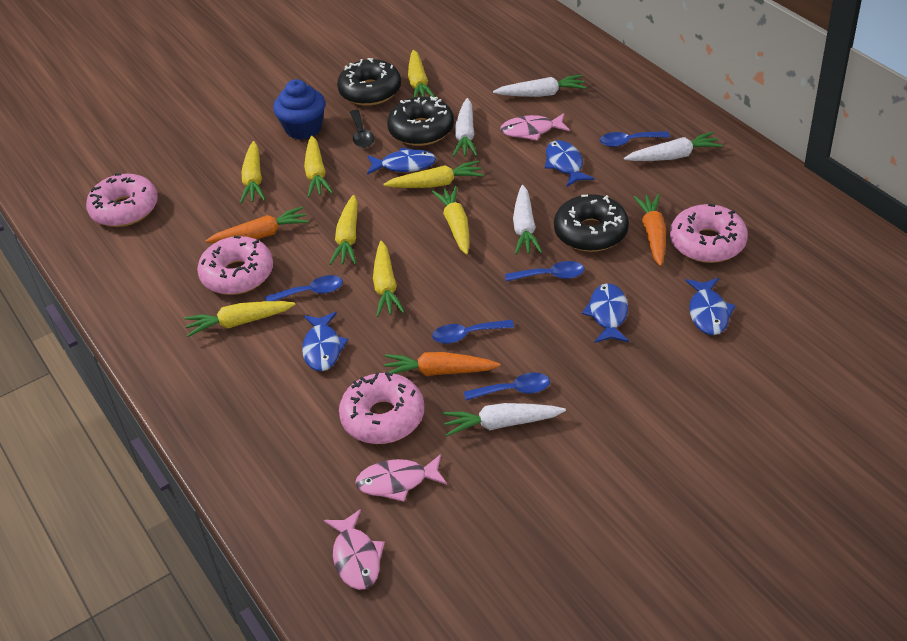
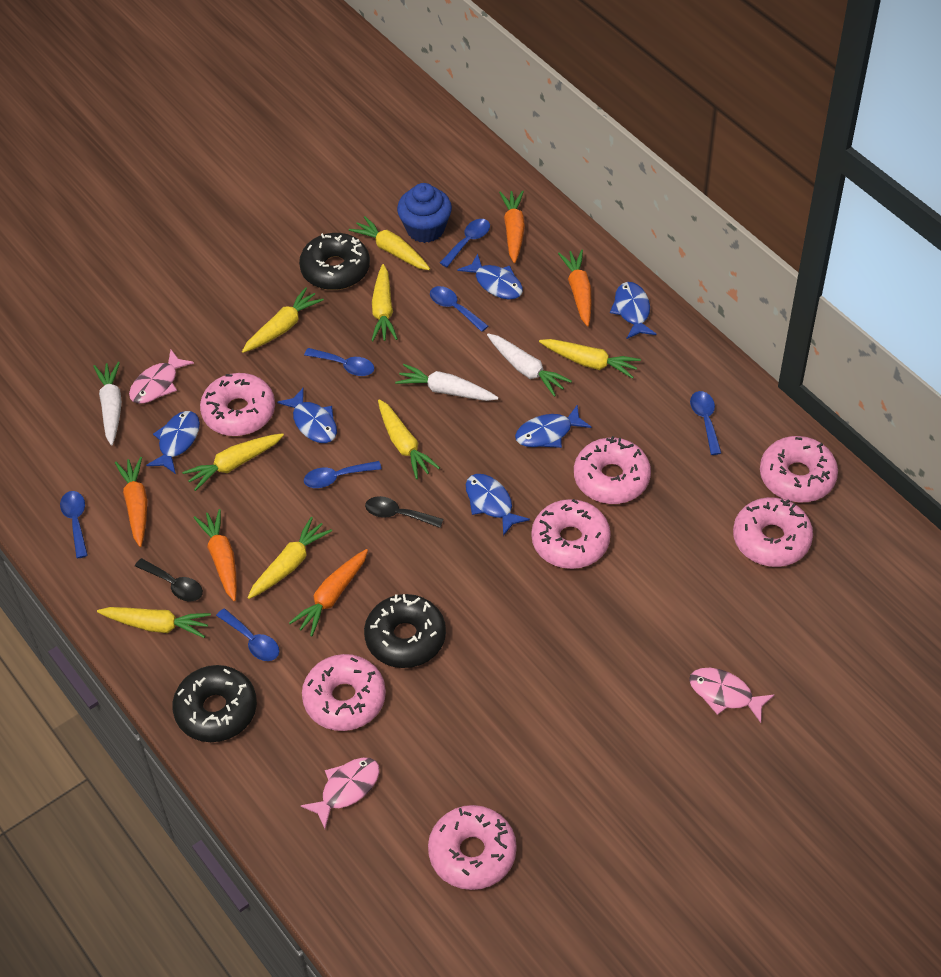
black spoon: 1 -> 2
blue fish: 5 -> 6
blue spoon: 5 -> 7
orange carrot: 3 -> 5
pink donut: 4 -> 7
white carrot: 5 -> 3

